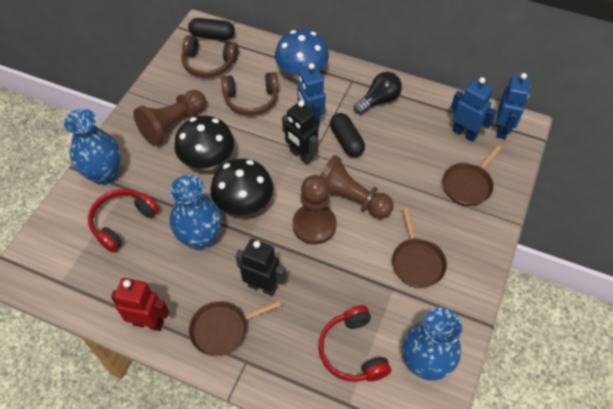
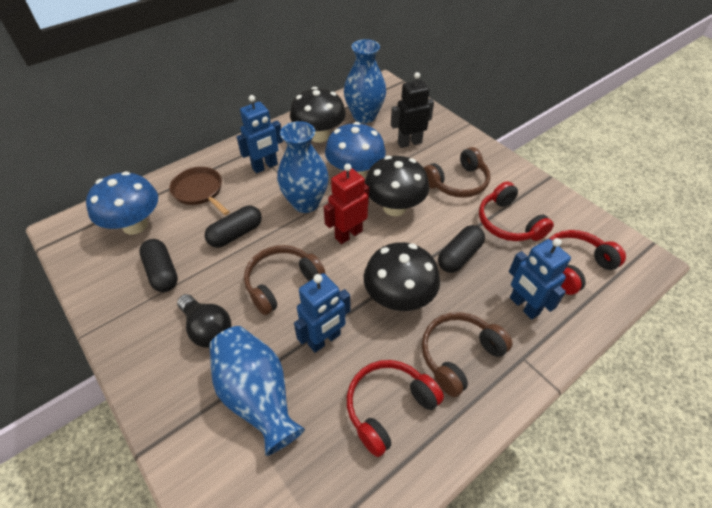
black capsule: 2 -> 3
black mushroom: 2 -> 3
black robot: 2 -> 1
blue mushroom: 1 -> 2
brown headphones: 2 -> 3
brown pan: 3 -> 1
brown pawn: 3 -> 0
red headphones: 2 -> 3

